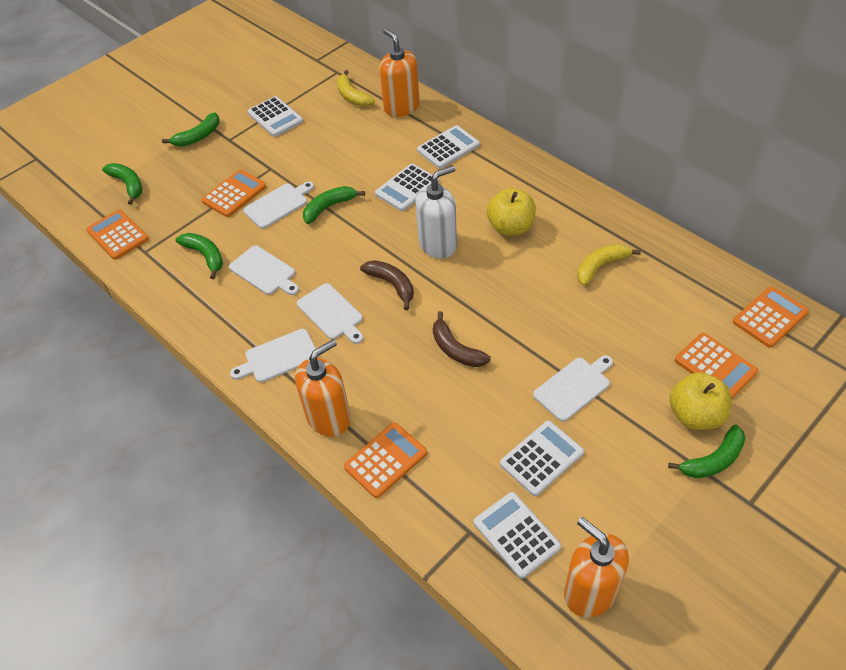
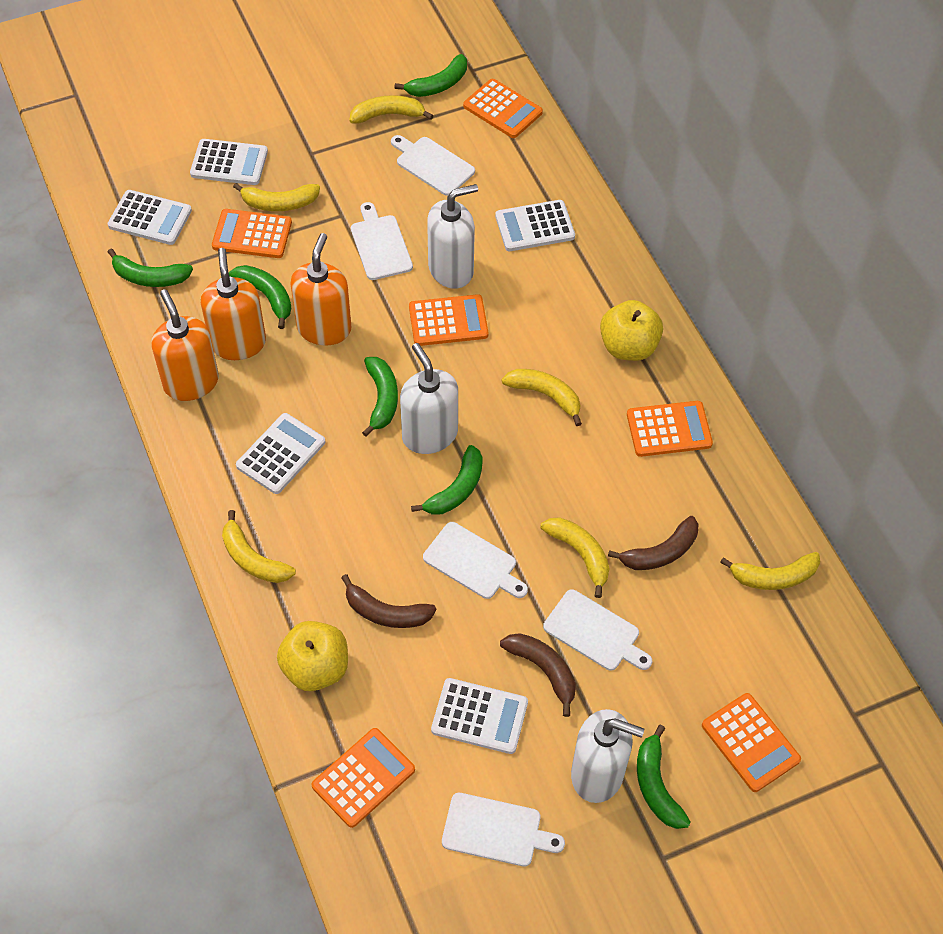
brown banana: 2 -> 3
green banana: 5 -> 6
orange calculator: 5 -> 6
white soap dispenser: 1 -> 3
yellow banana: 2 -> 6

